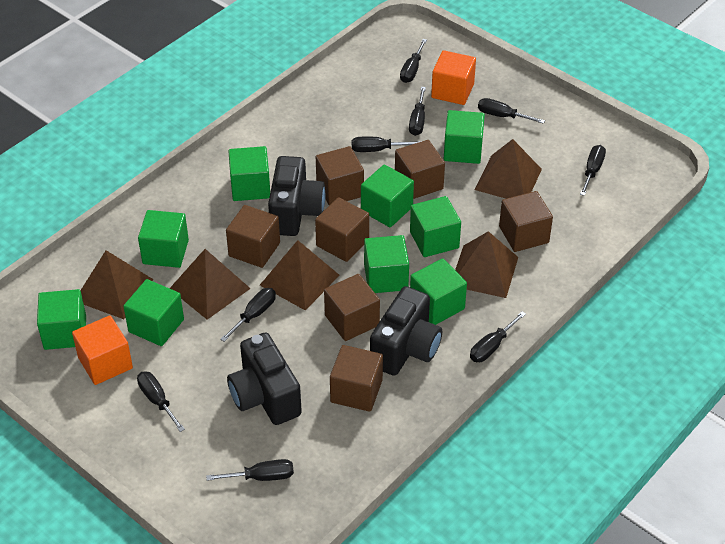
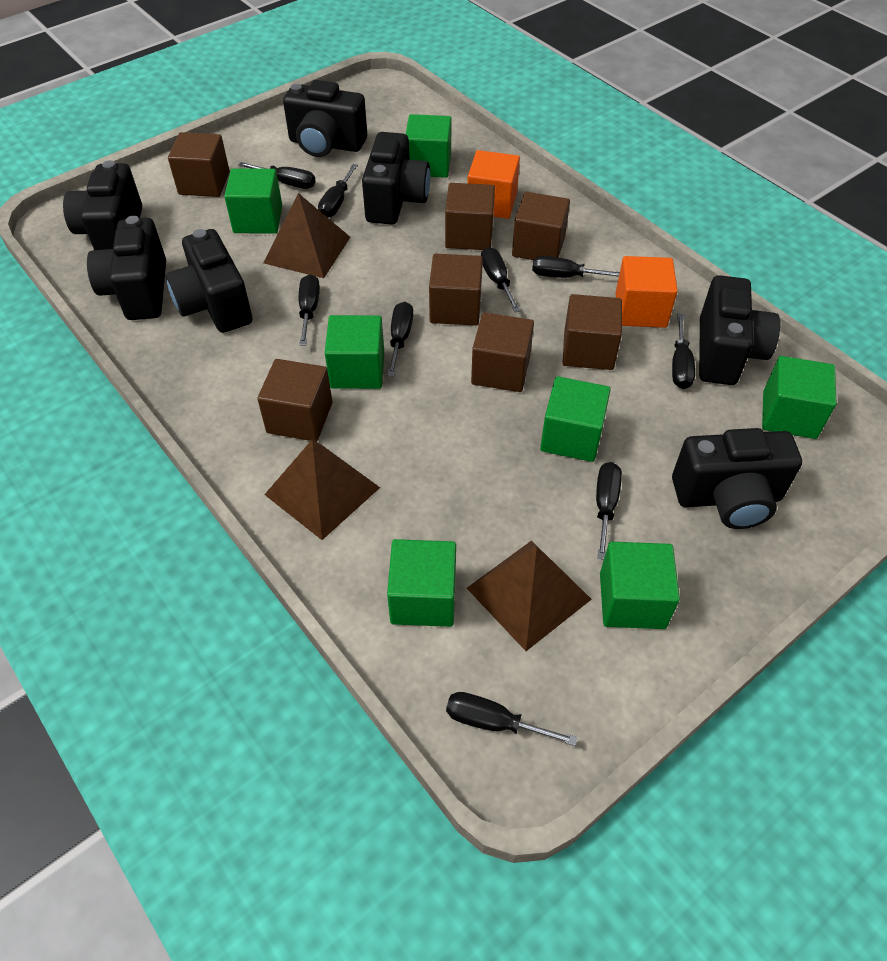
black camera: 3 -> 7
brown pyramid: 5 -> 3
green cube: 9 -> 7

